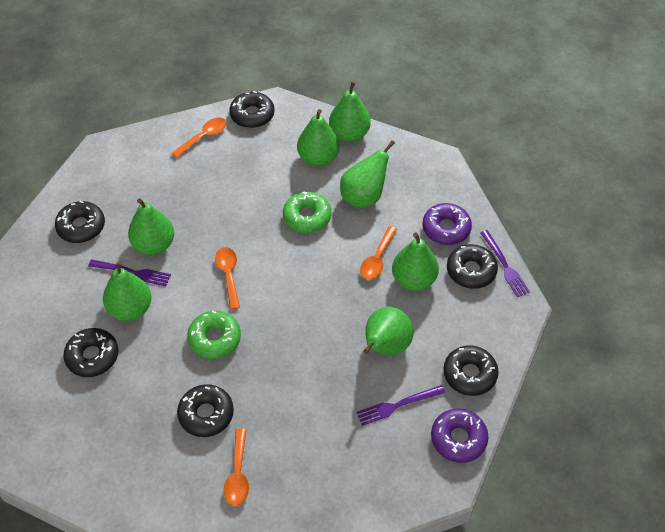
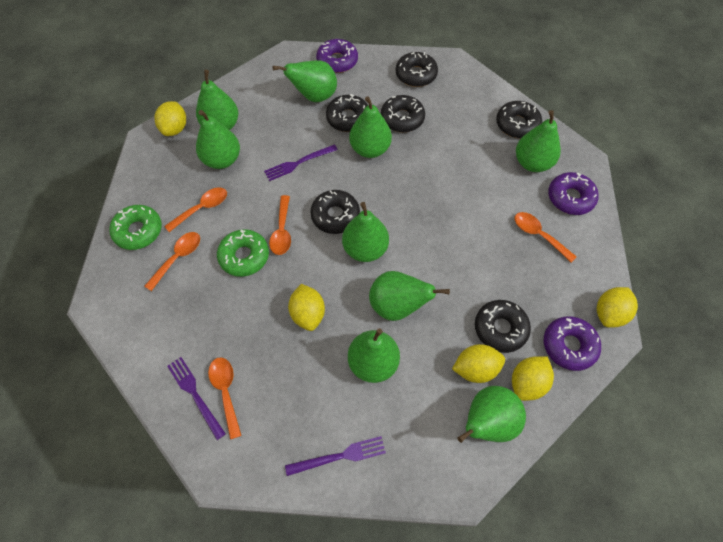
green pear: 7 -> 9
orange spoon: 4 -> 5
purple donut: 2 -> 3
yellow lemon: 0 -> 5

